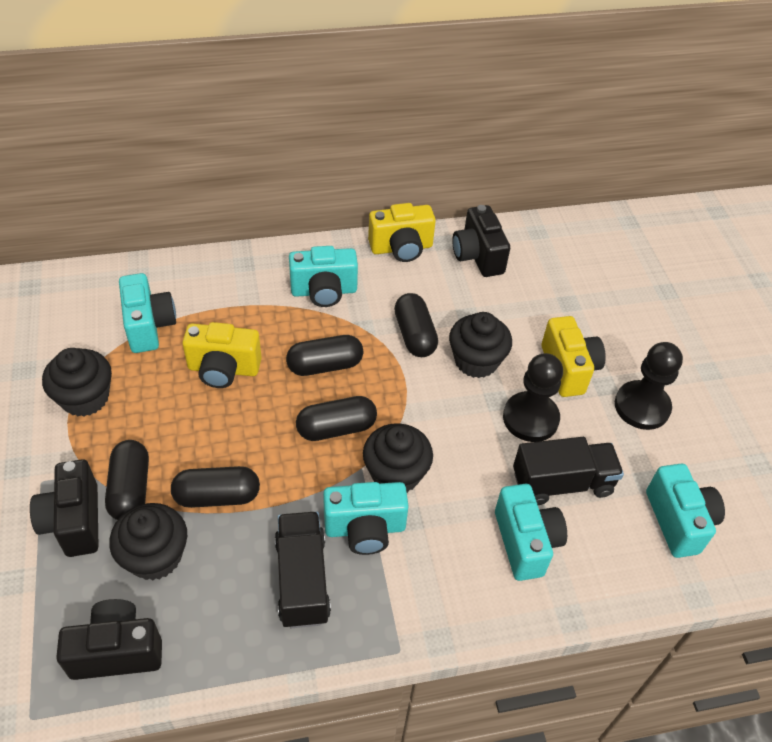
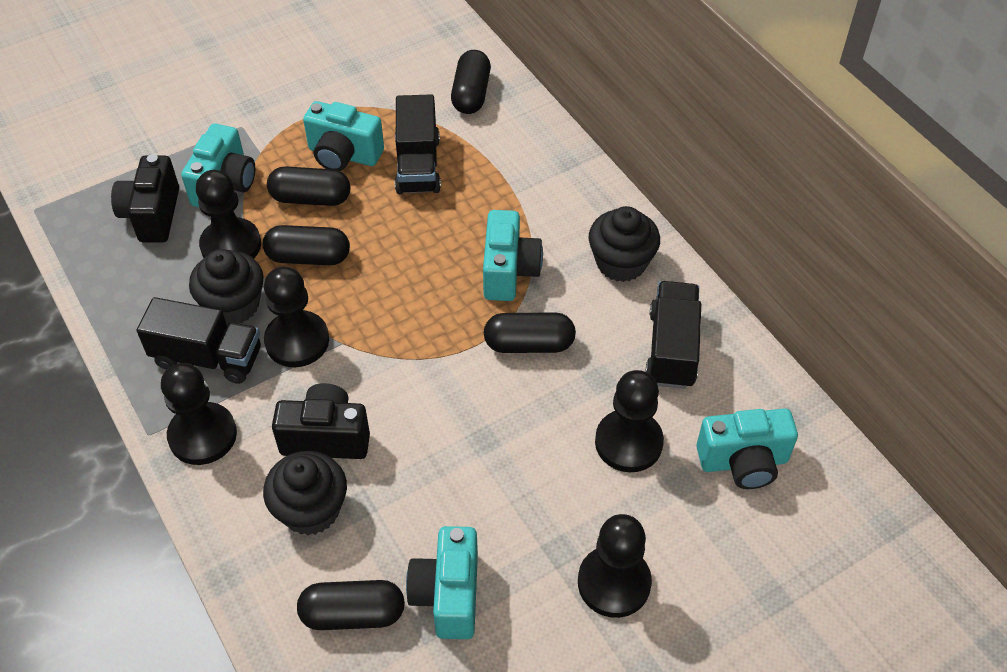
black camera: 3 -> 2
black cupcake: 4 -> 3
black pawn: 2 -> 5
black truck: 2 -> 3
yellow camera: 3 -> 0

